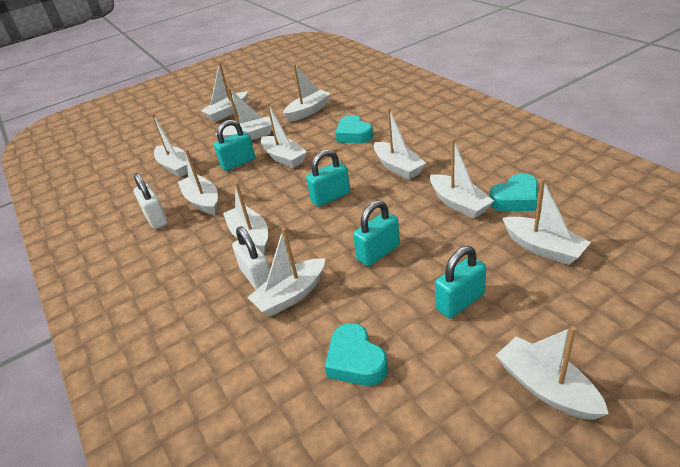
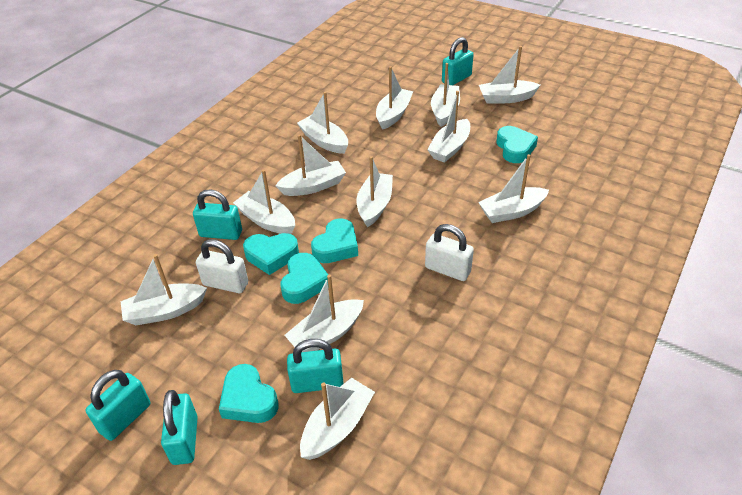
turquoise heart: 3 -> 5
turquoise padlock: 4 -> 5

